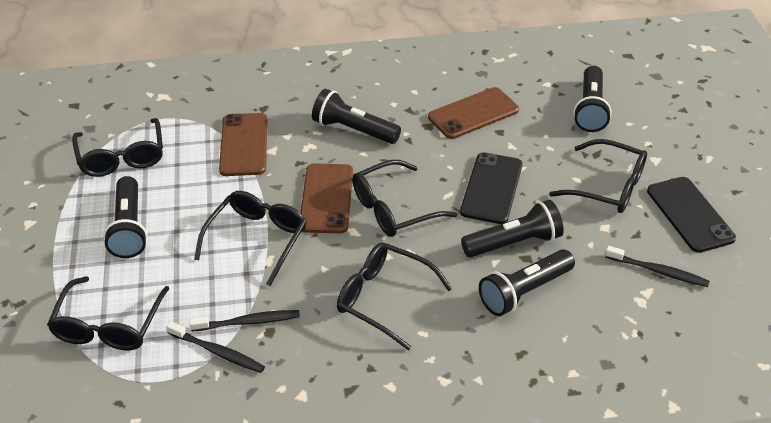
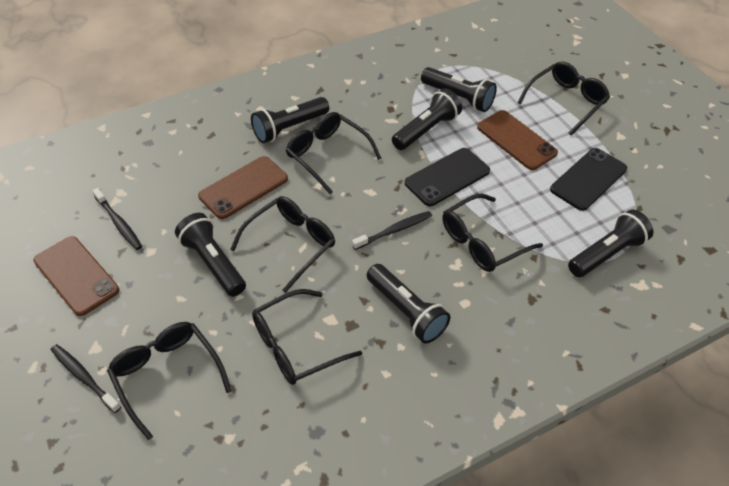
black flashlight: 5 -> 6

